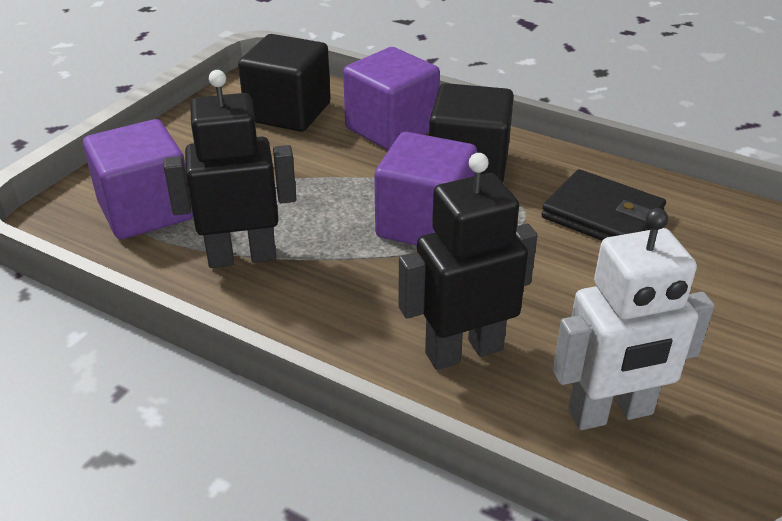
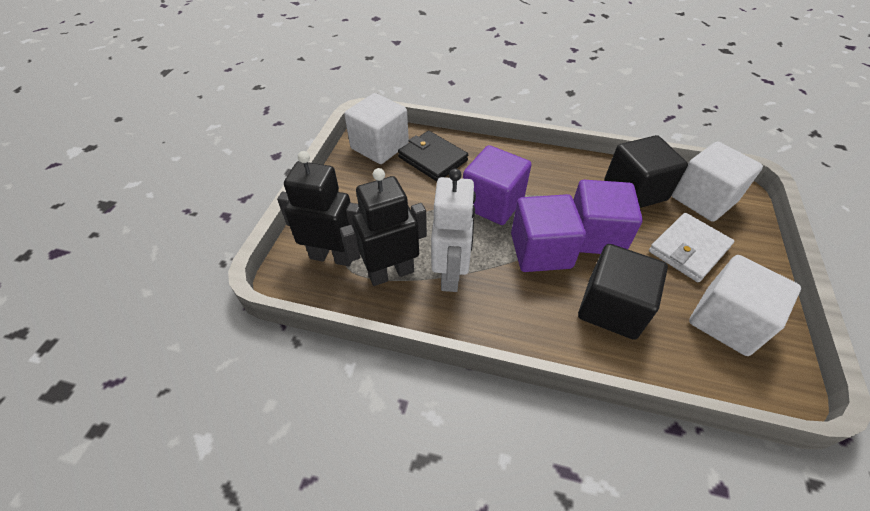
white cube: 0 -> 3
white wallet: 0 -> 1

